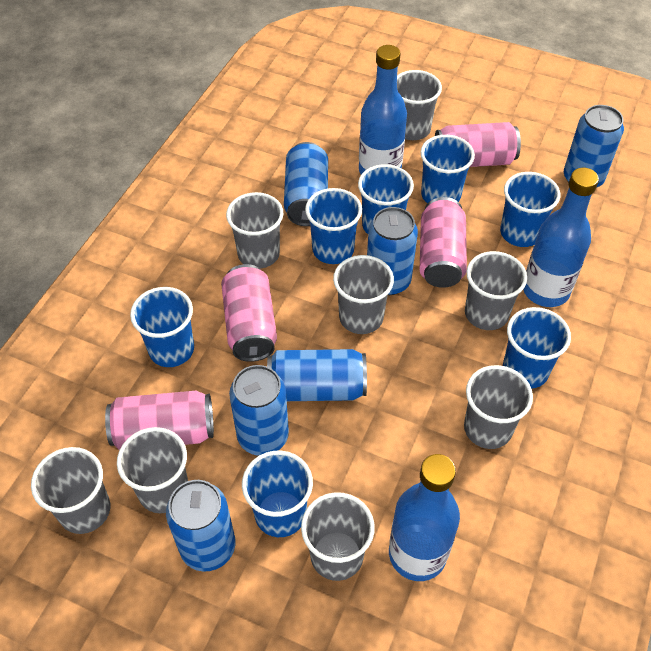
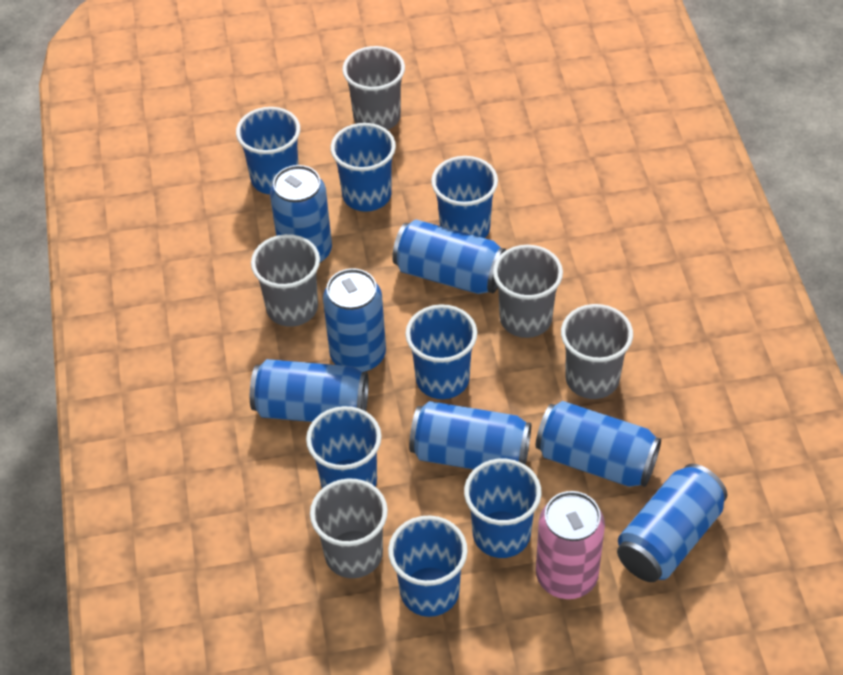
blue bottle: 3 -> 0
blue can: 6 -> 7
grey cup: 8 -> 5
pink can: 4 -> 1

